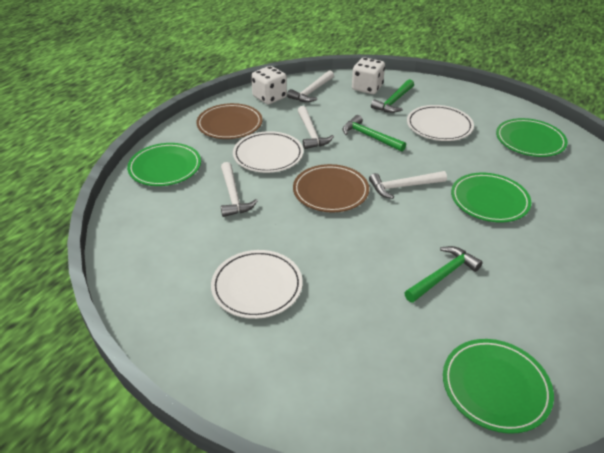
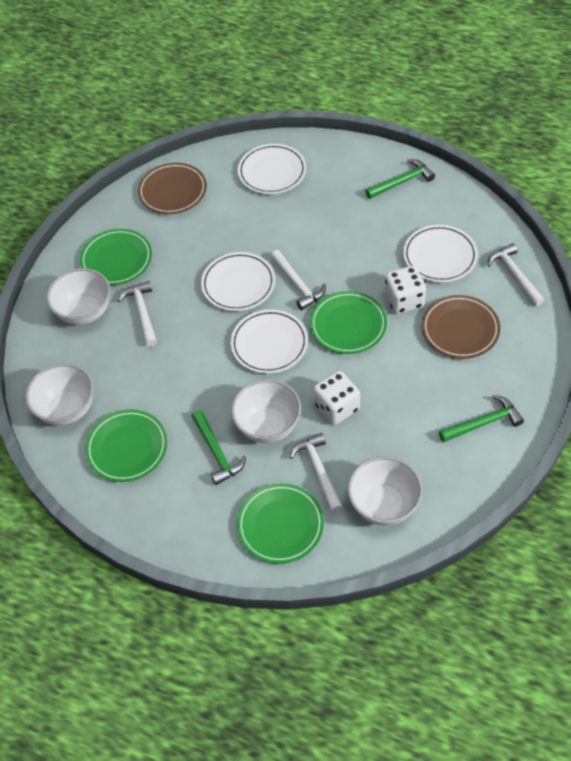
white bowl: 0 -> 4
white plate: 3 -> 4

